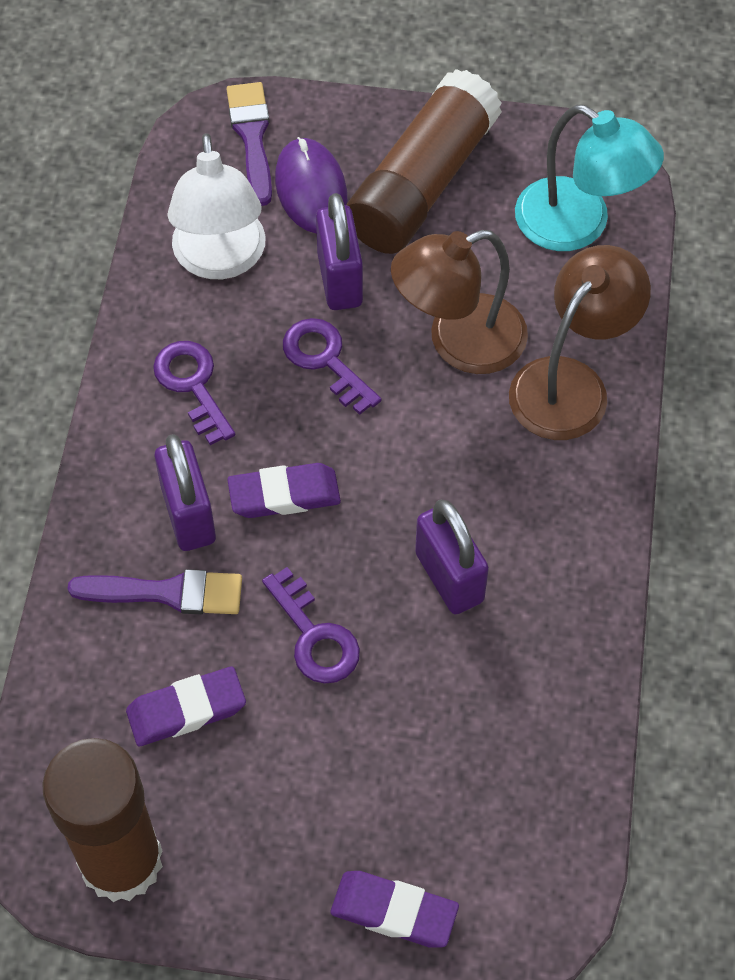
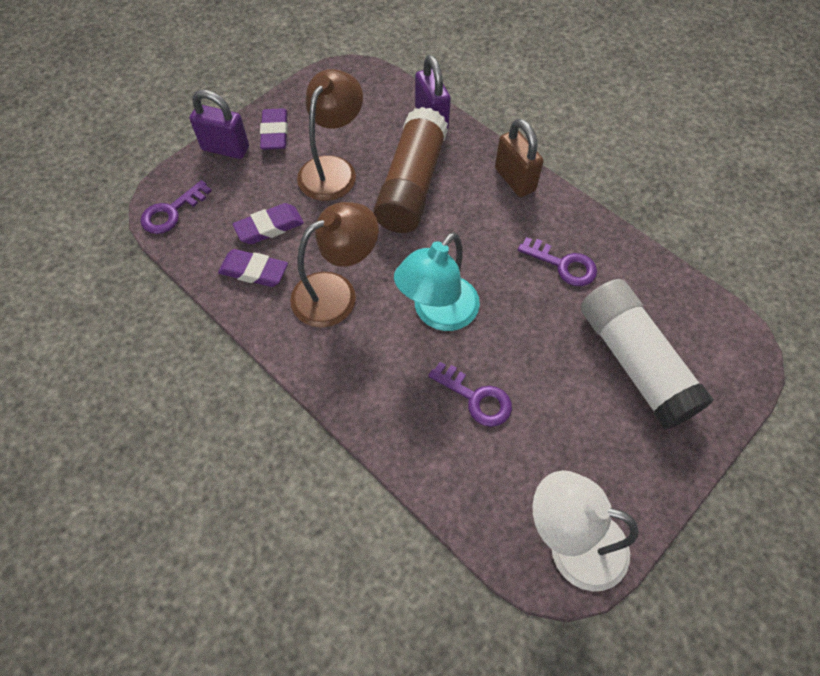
brown glue stick: 2 -> 1
brown padlock: 0 -> 1
purple brush: 2 -> 0
purple mouse: 1 -> 0
purple padlock: 3 -> 2
white glue stick: 0 -> 1

